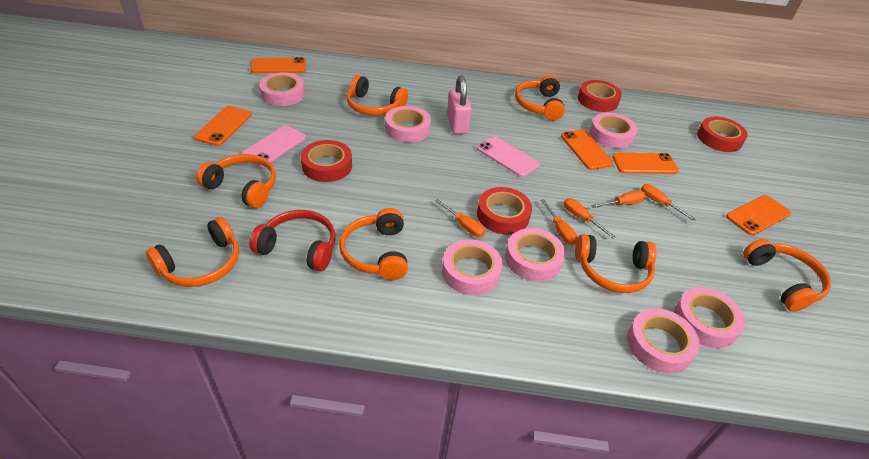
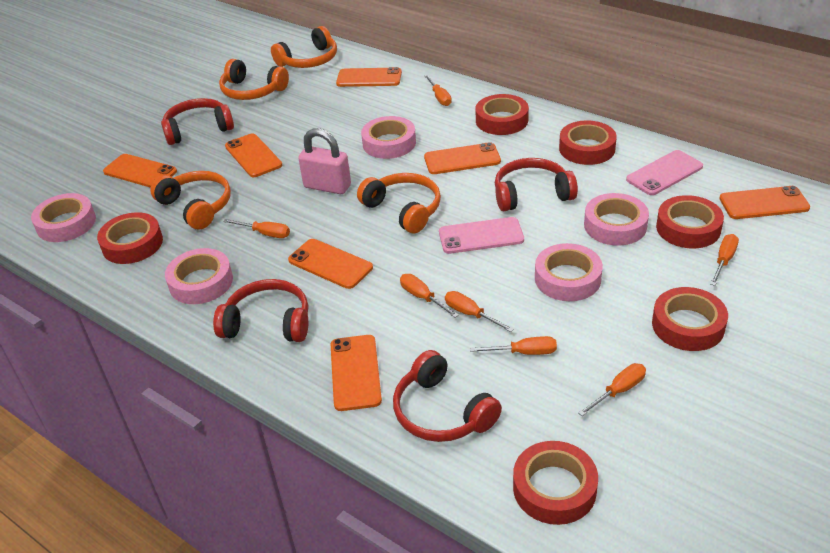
orange headphones: 7 -> 4
orange phone: 5 -> 7
orange screwdriver: 5 -> 7
pink tape: 7 -> 5
red headphones: 1 -> 4
red tape: 4 -> 6

